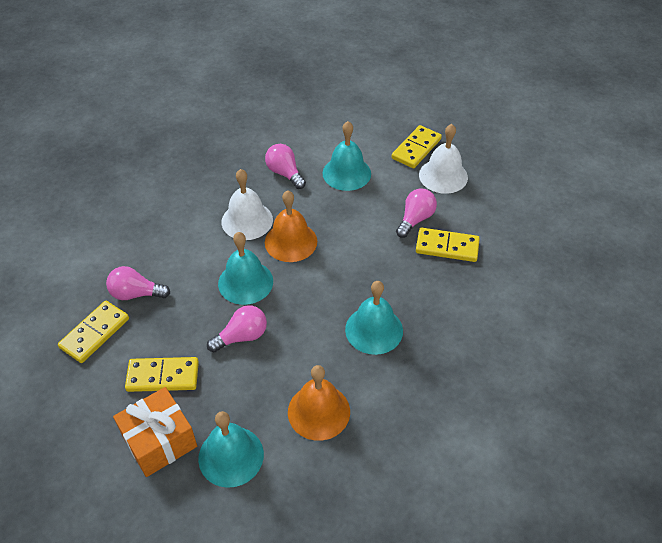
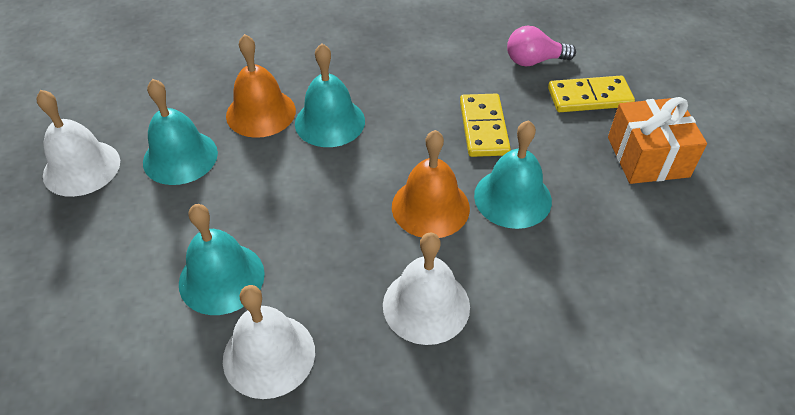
pink light bulb: 4 -> 1
white bell: 2 -> 3
yellow domino: 4 -> 2

